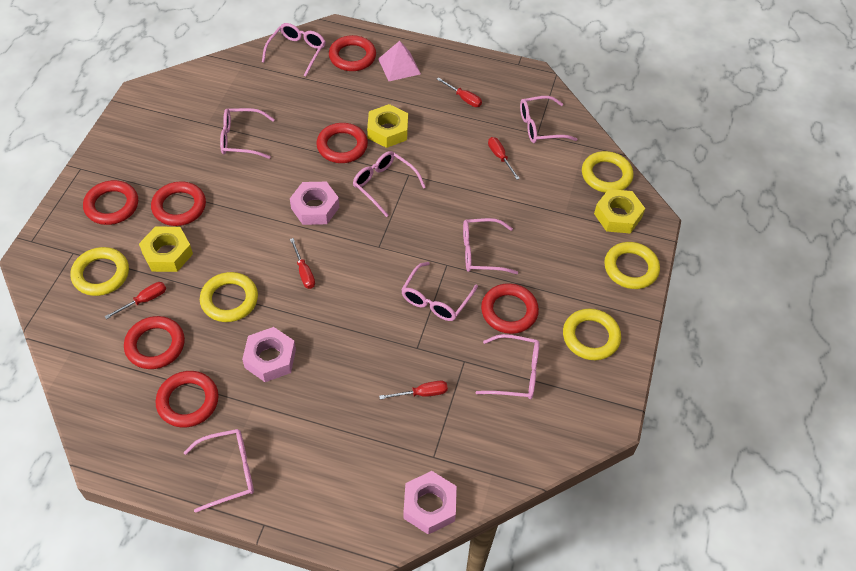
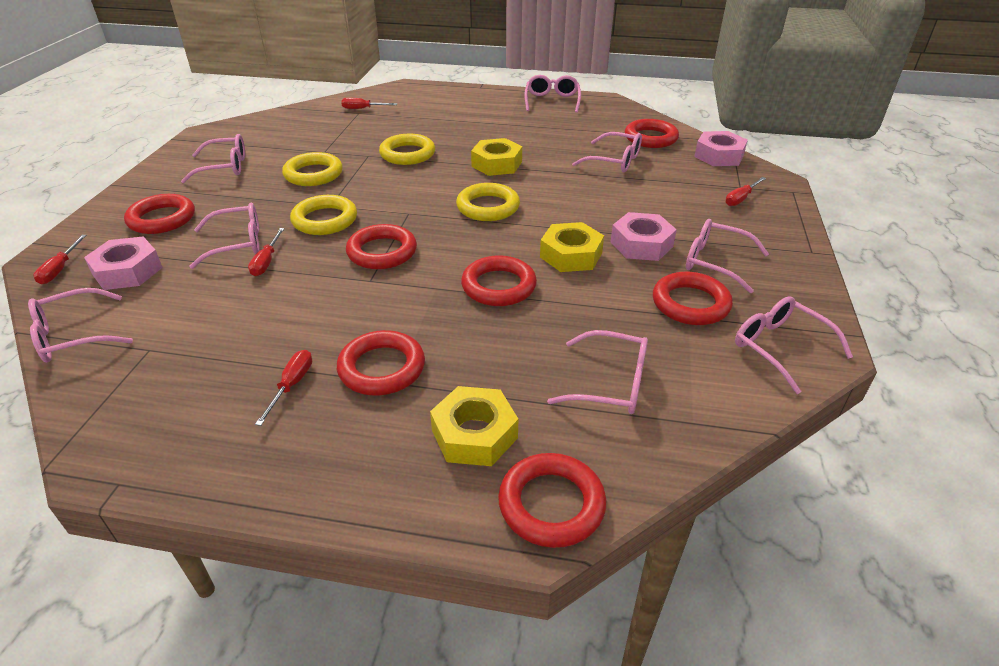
pink pyramid: 1 -> 0
yellow ring: 5 -> 4

